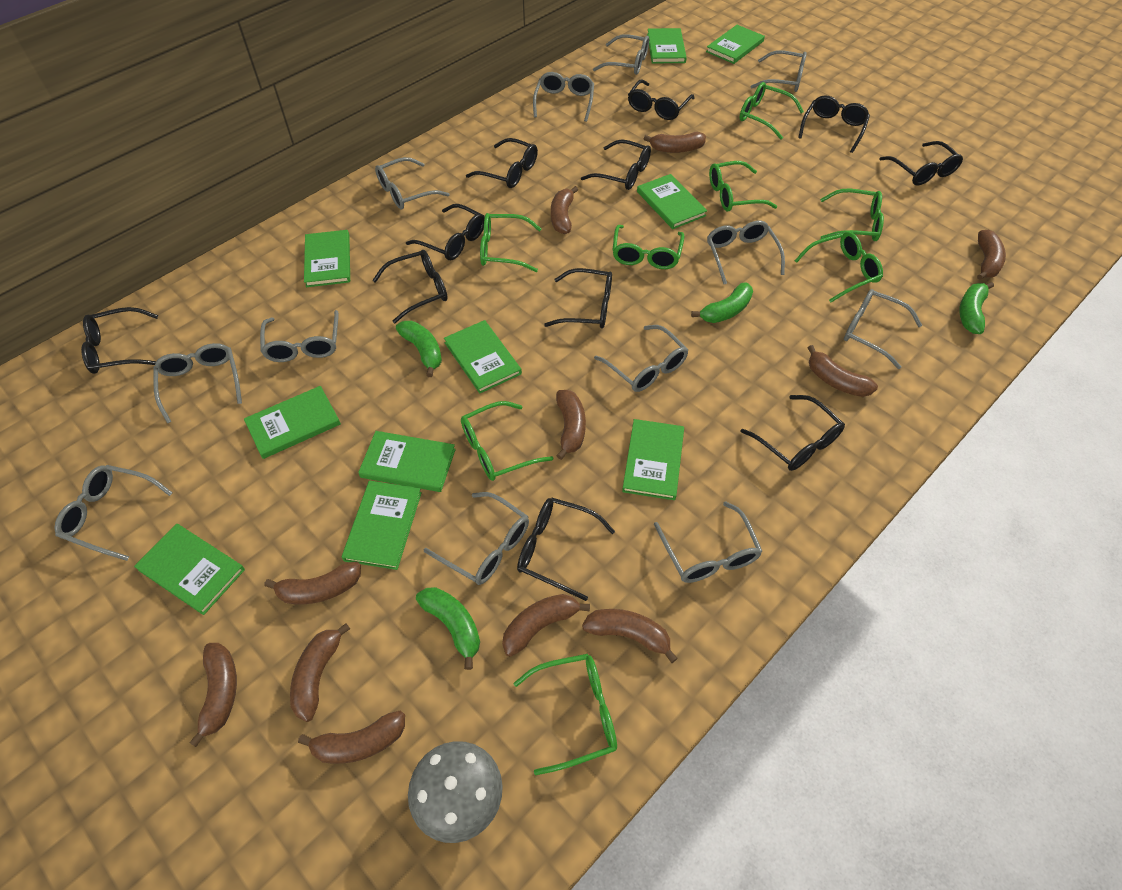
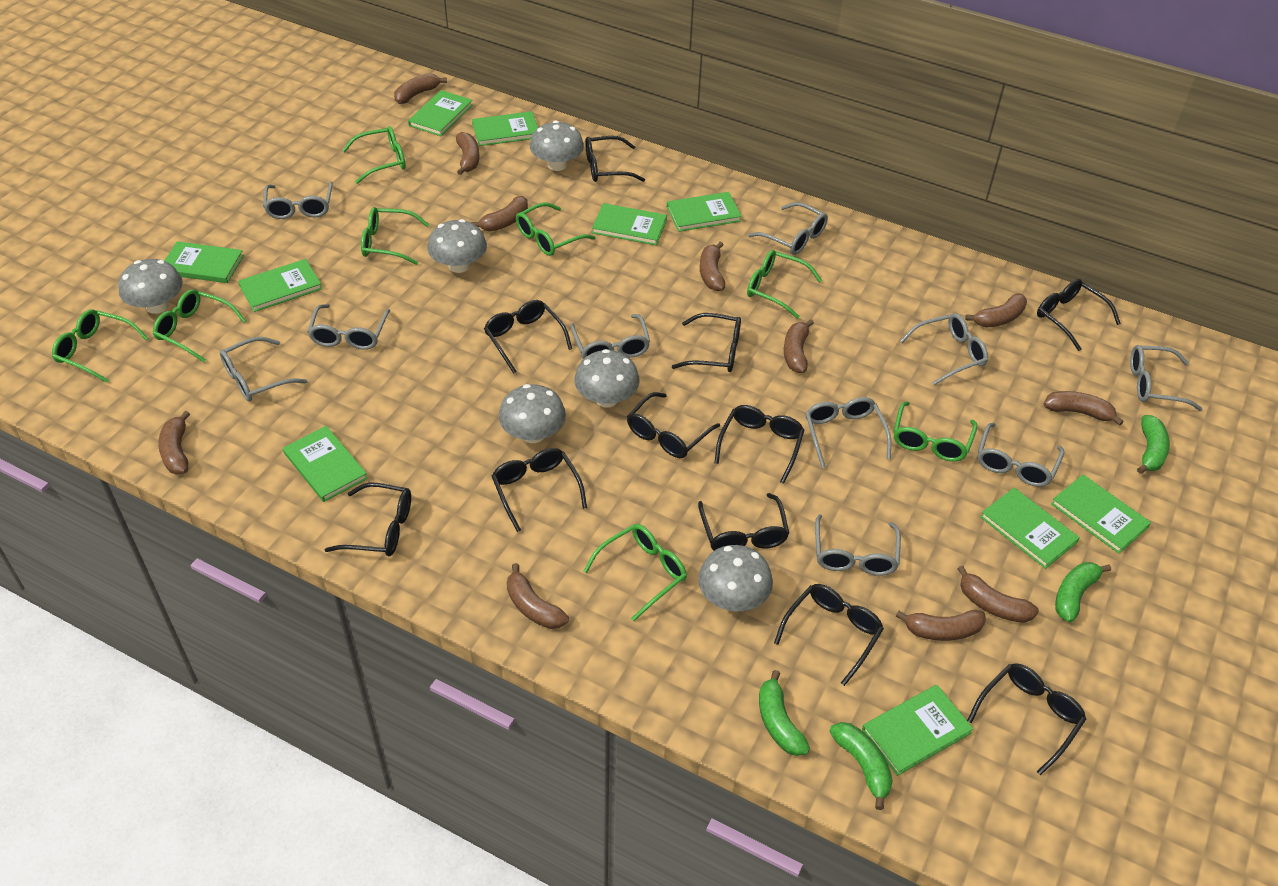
grey glasses: 12 -> 10
grey mushroom: 1 -> 6

